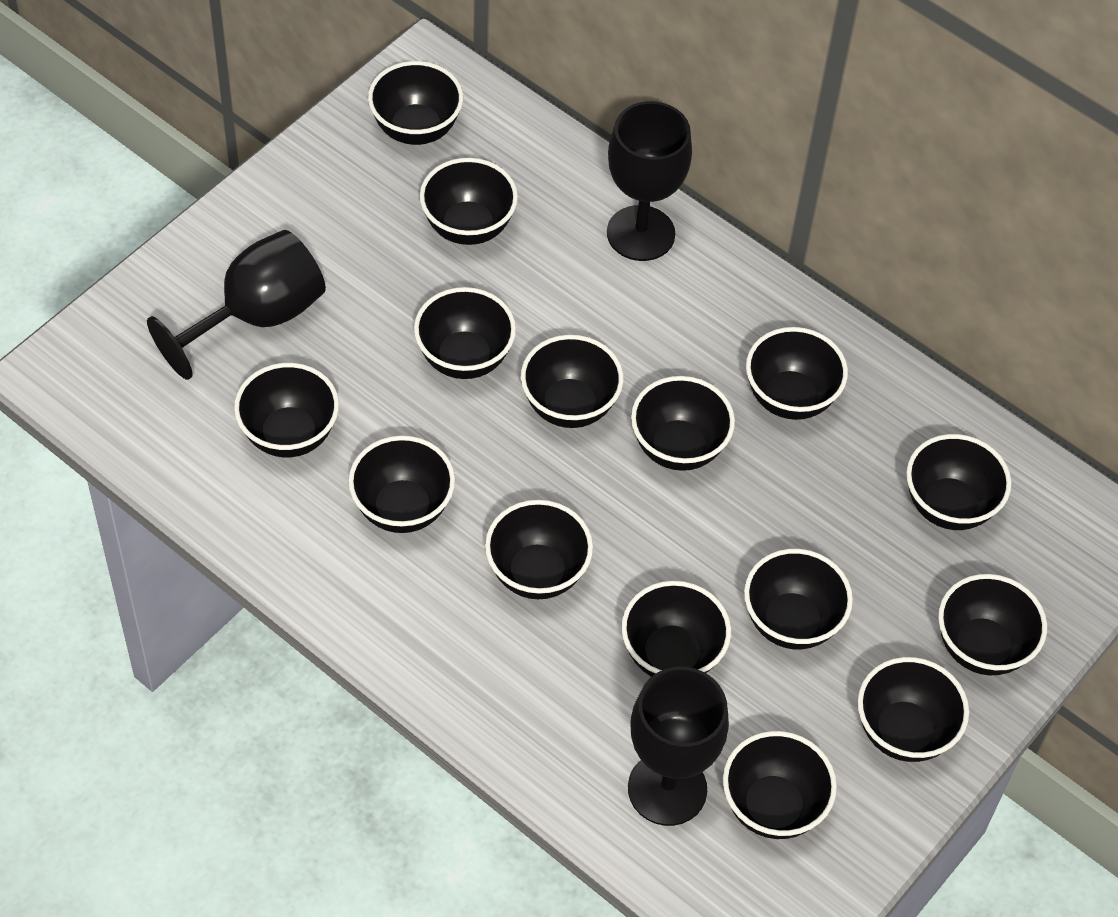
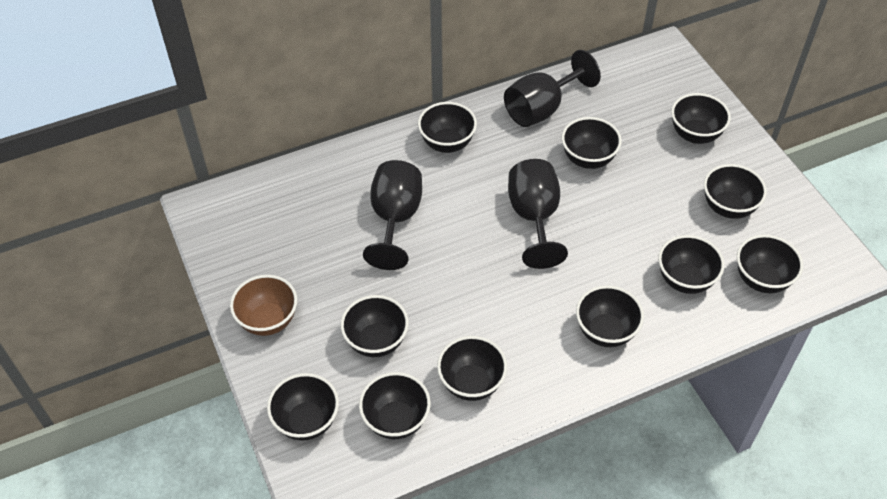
black bowl: 15 -> 11
brown bowl: 0 -> 1

